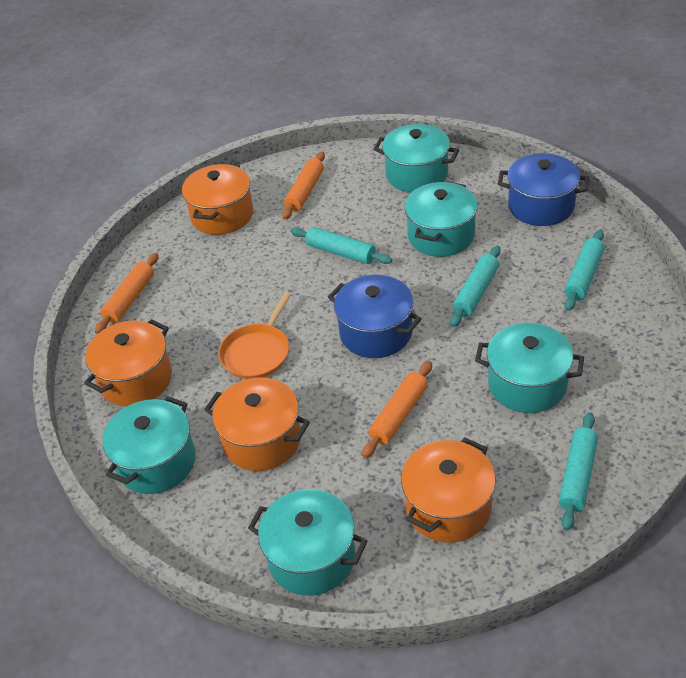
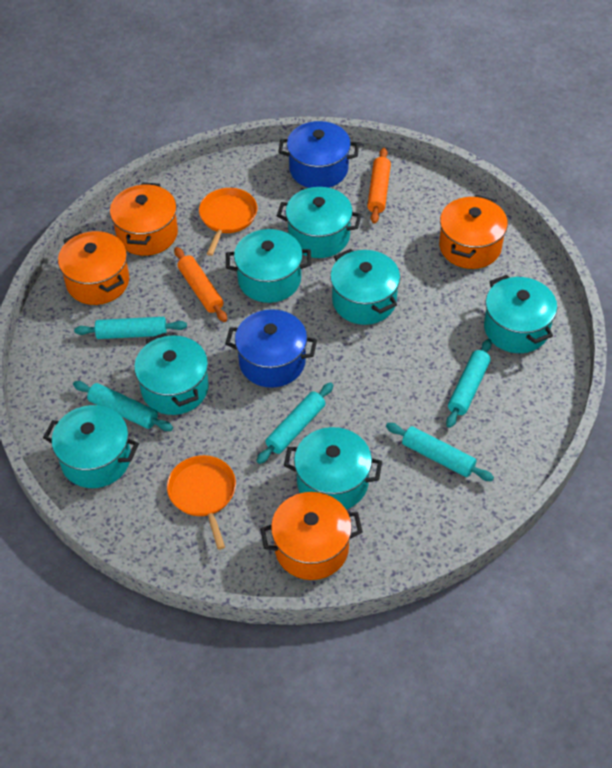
orange pan: 1 -> 2
orange rolling pin: 3 -> 2
turquoise pot: 5 -> 7
turquoise rolling pin: 4 -> 5

